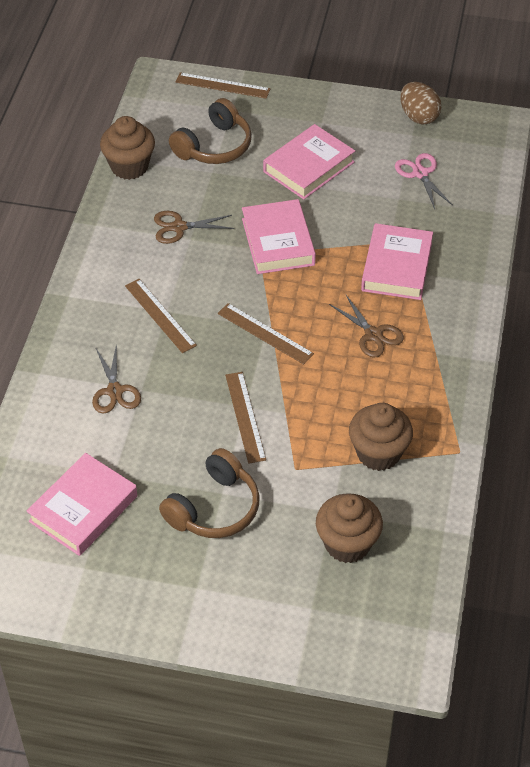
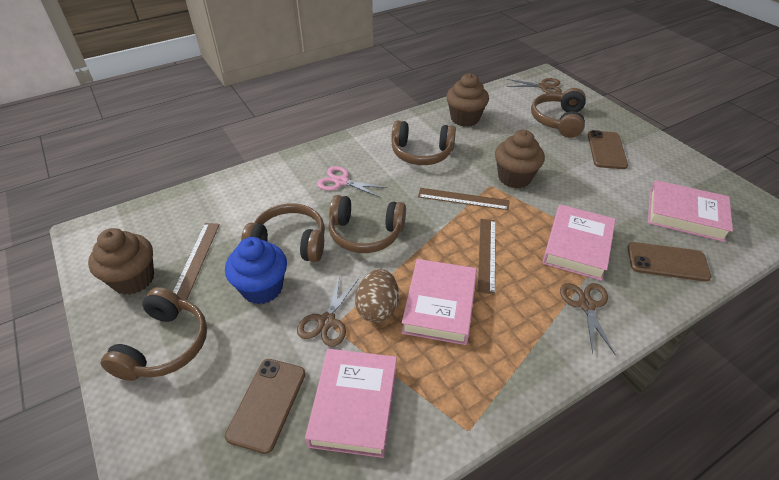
blue cupcake: 0 -> 1
brown headphones: 2 -> 5
brown phone: 0 -> 3
brown ruler: 4 -> 3

